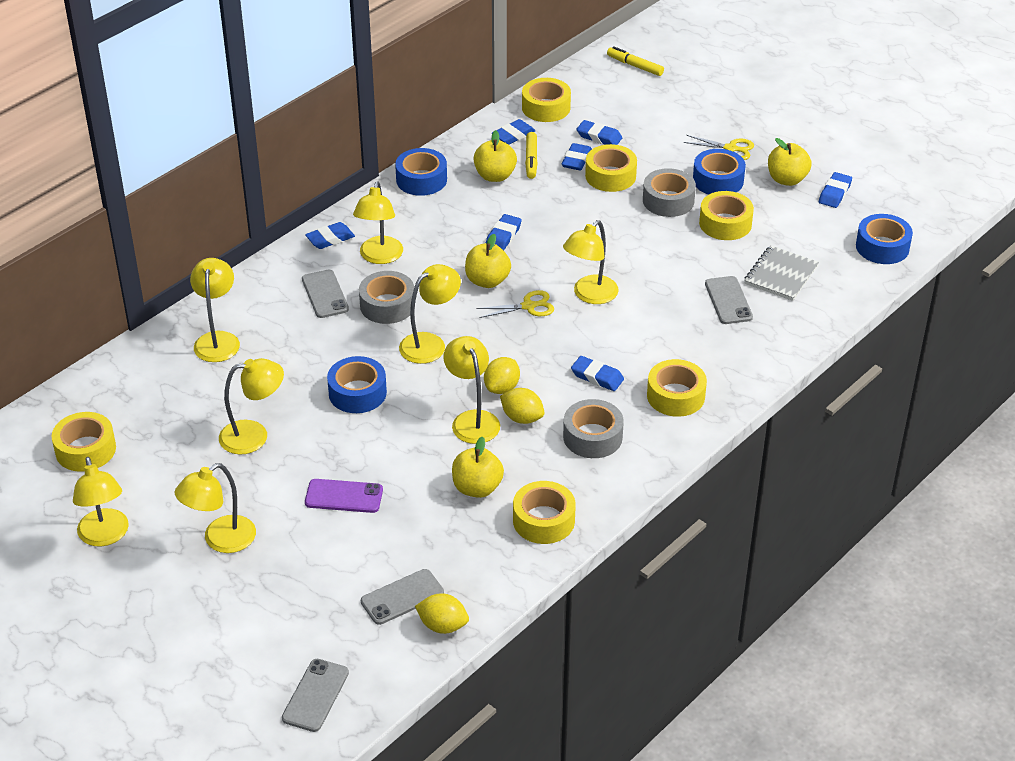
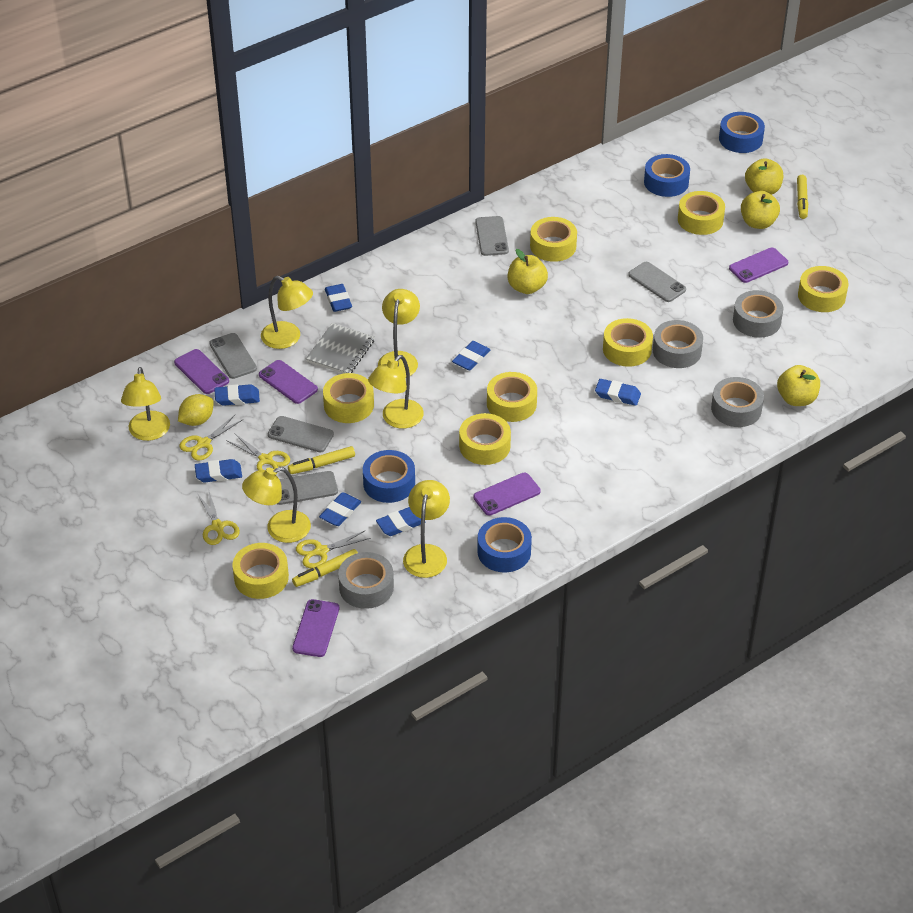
grey phone: 4 -> 5
grey tape: 3 -> 4
purple phone: 1 -> 5
yellow lamp: 8 -> 6
yellow lemon: 3 -> 1
yellow marker: 2 -> 3
yellow scissors: 2 -> 4
yellow tape: 6 -> 8

